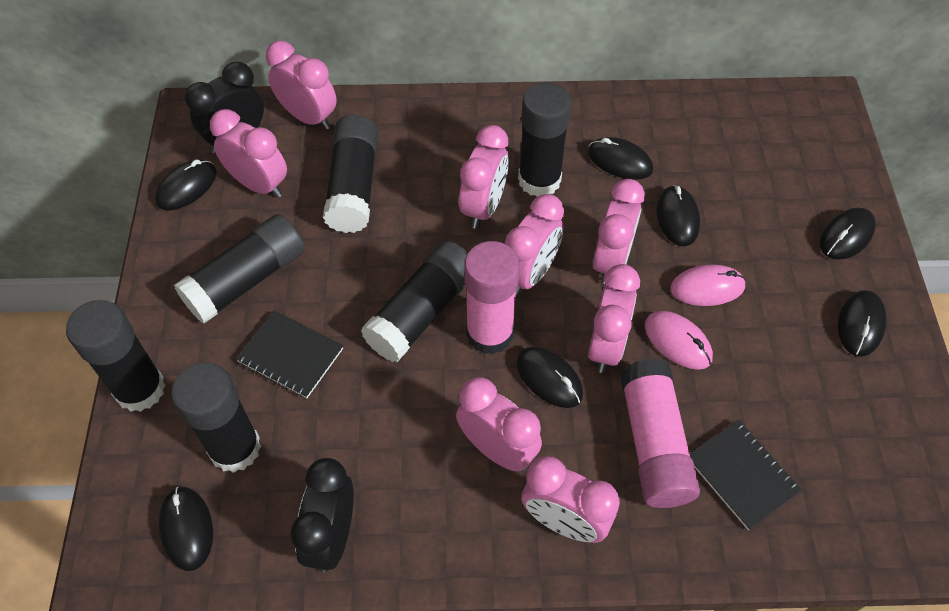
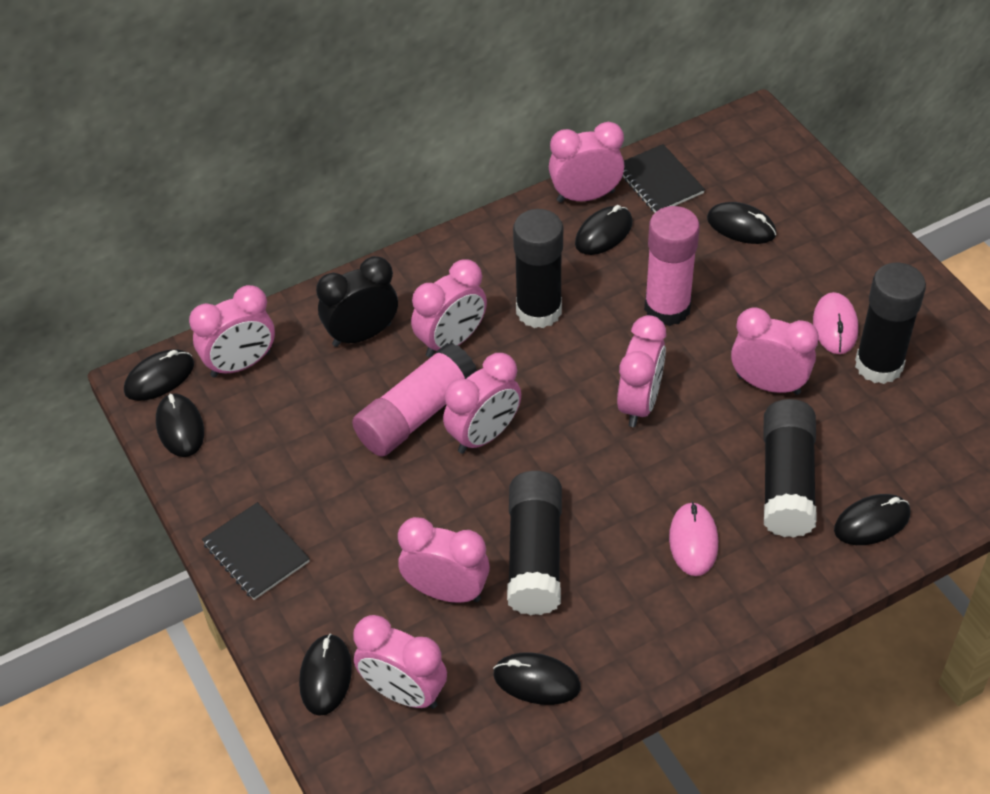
black clock: 2 -> 1
black glue stick: 6 -> 4

